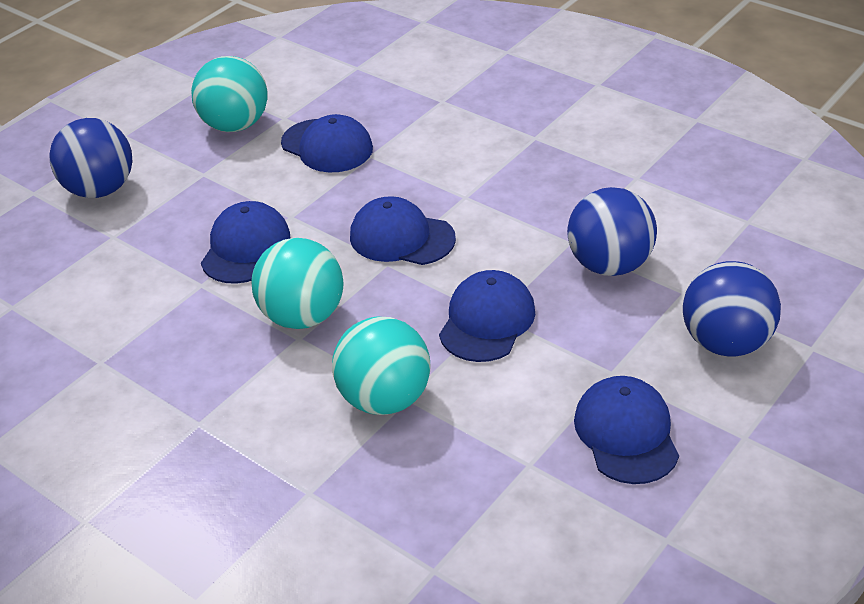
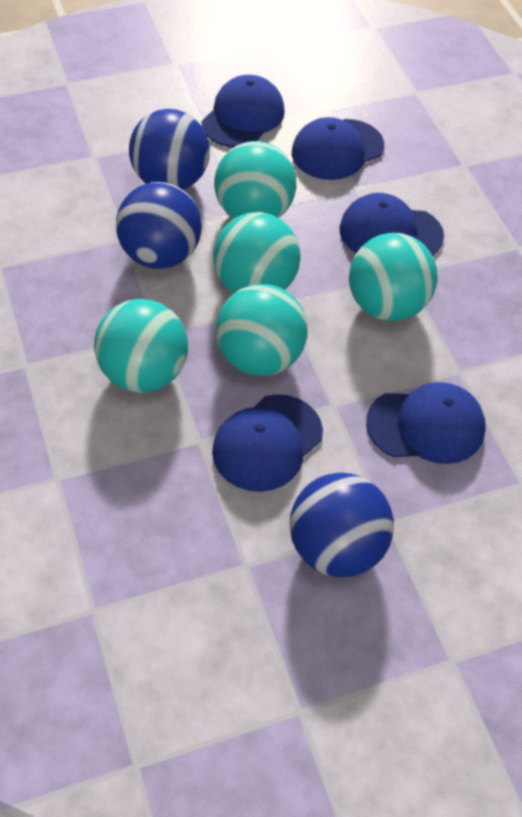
turquoise ball: 3 -> 5

